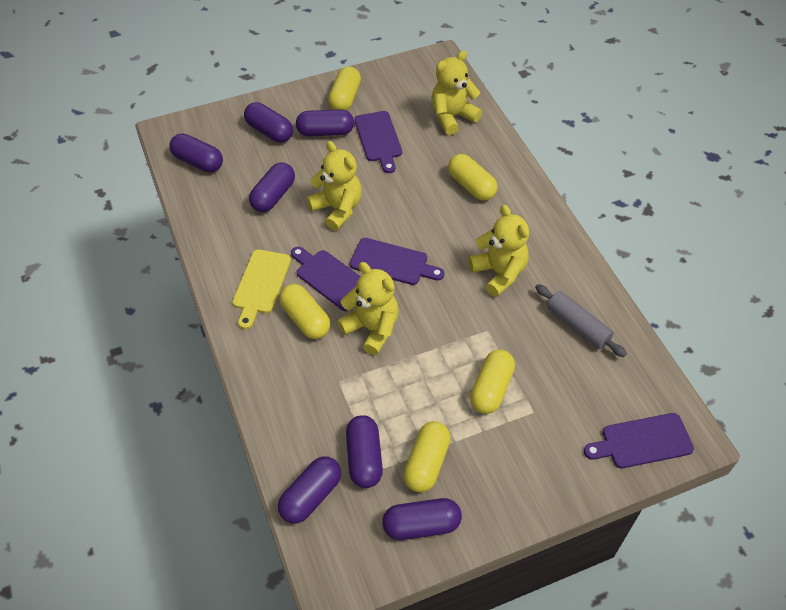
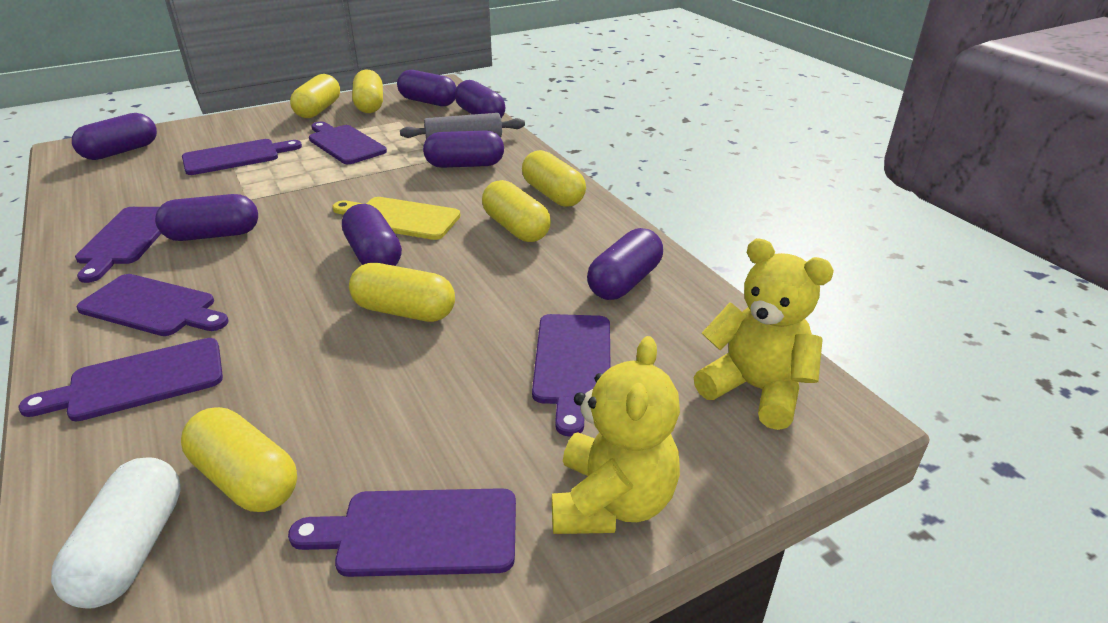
purple cutting board: 4 -> 7
white capsule: 0 -> 1
yellow capsule: 5 -> 6
yellow teddy bear: 4 -> 2

